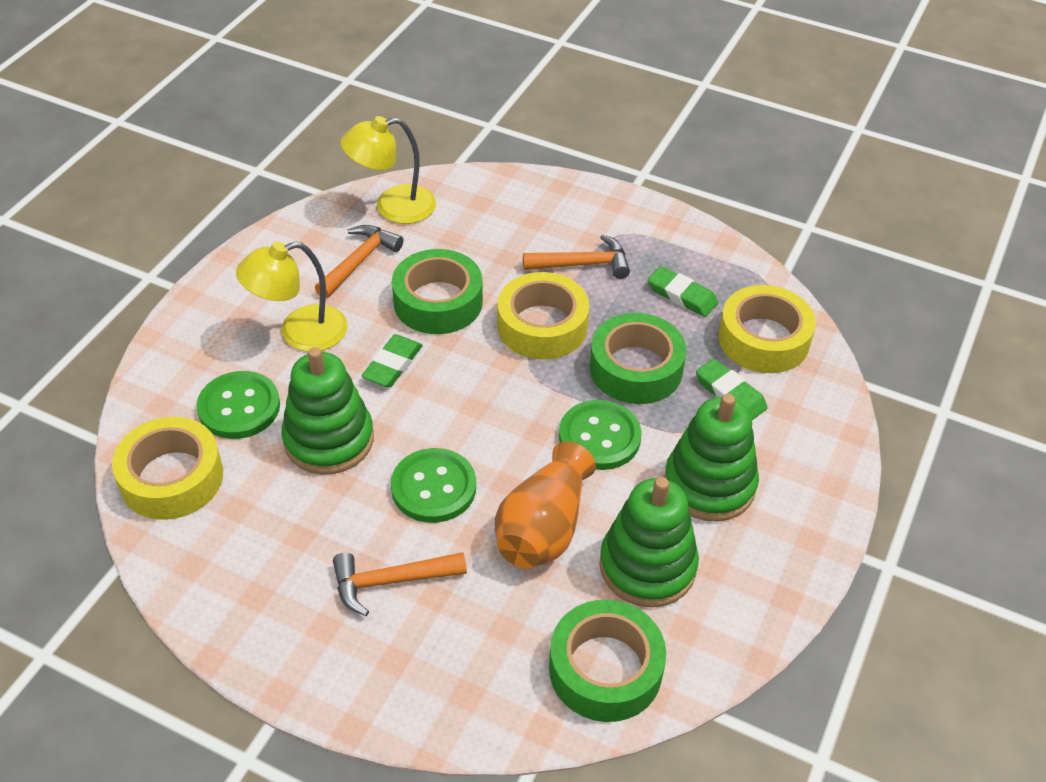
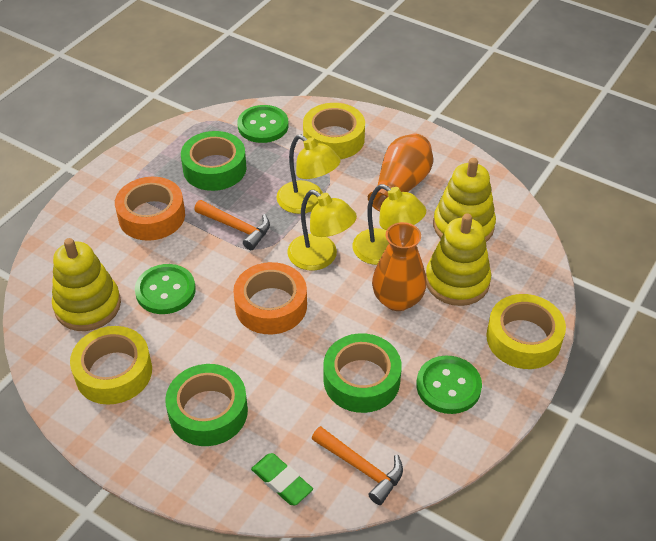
green eraser: 3 -> 1
green stacking toy: 3 -> 0
orange hammer: 3 -> 2
orange tape: 0 -> 2
orange vase: 1 -> 2
yellow lamp: 2 -> 3
yellow stacking toy: 0 -> 3

